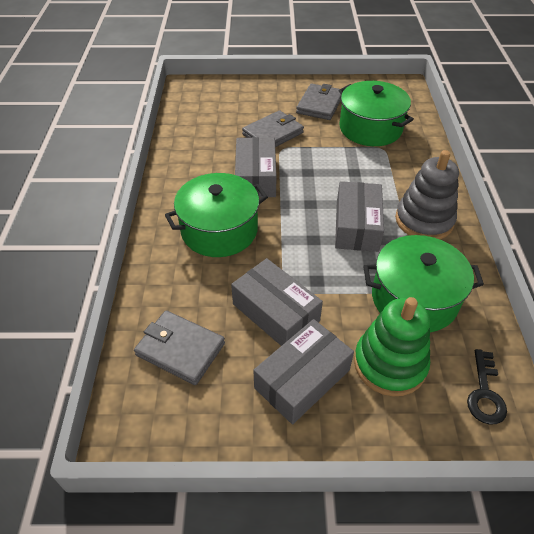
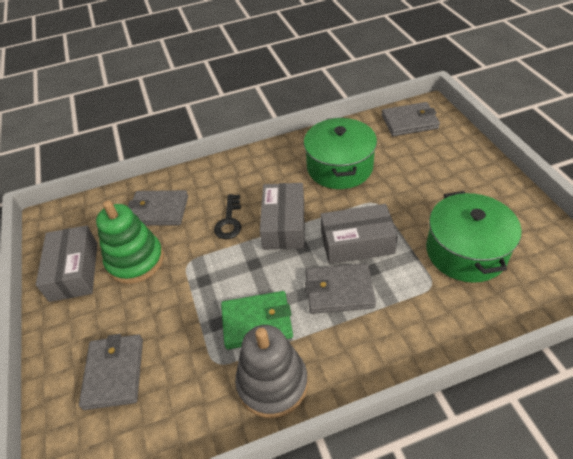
green pot: 3 -> 2
green wallet: 0 -> 1
grey box: 4 -> 3
grey wallet: 3 -> 4

